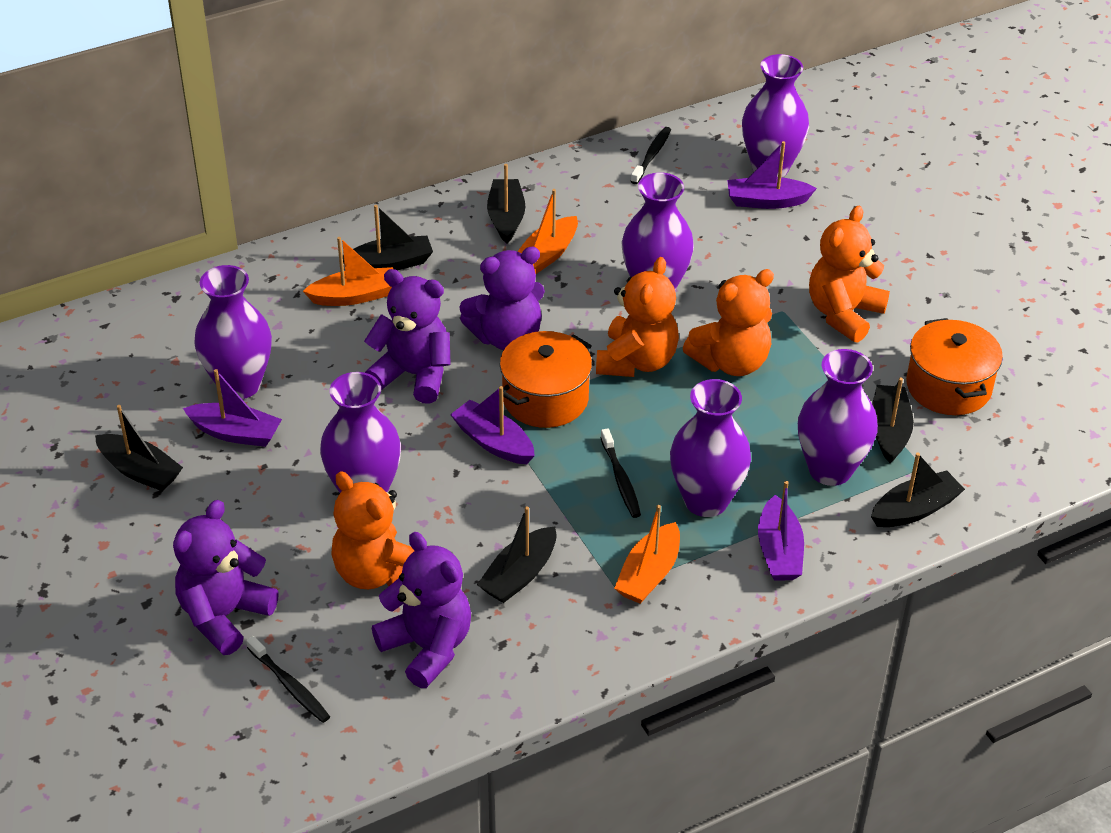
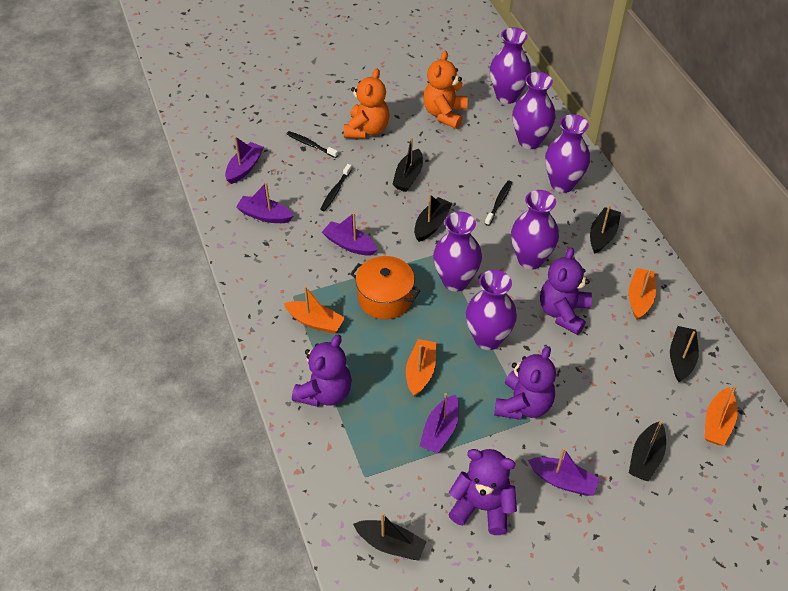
orange boat: 3 -> 4
orange pot: 2 -> 1
orange teddy bear: 4 -> 2
purple boat: 4 -> 5

